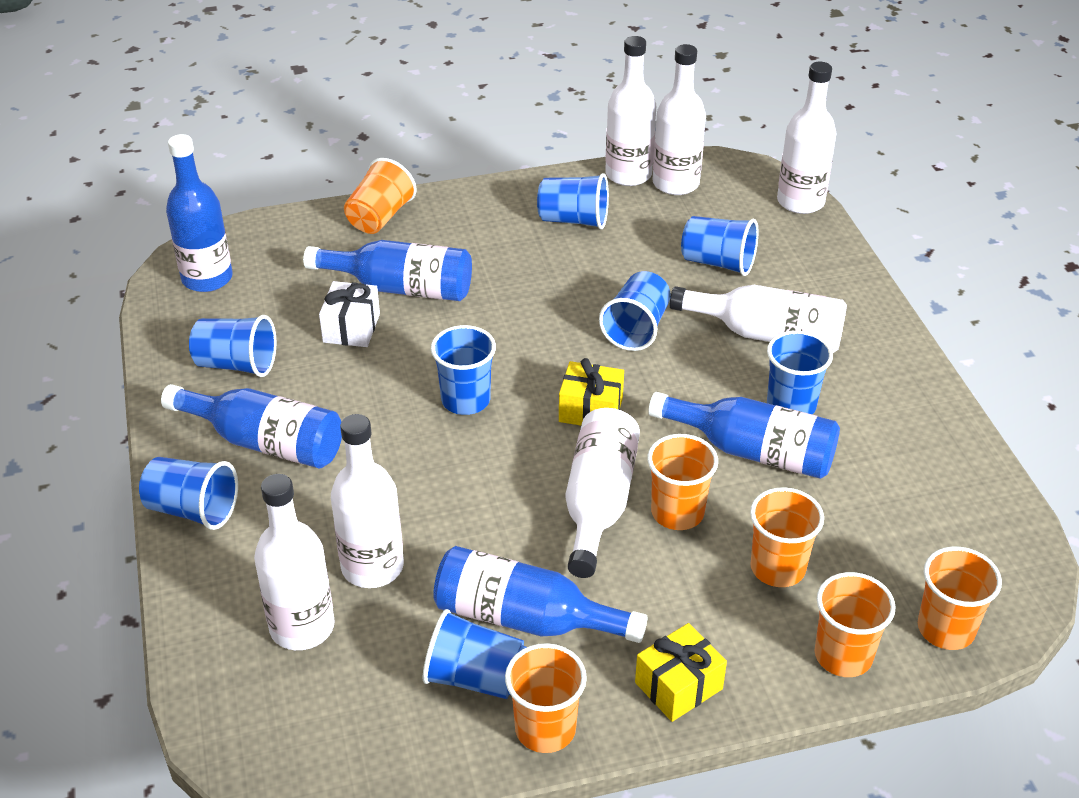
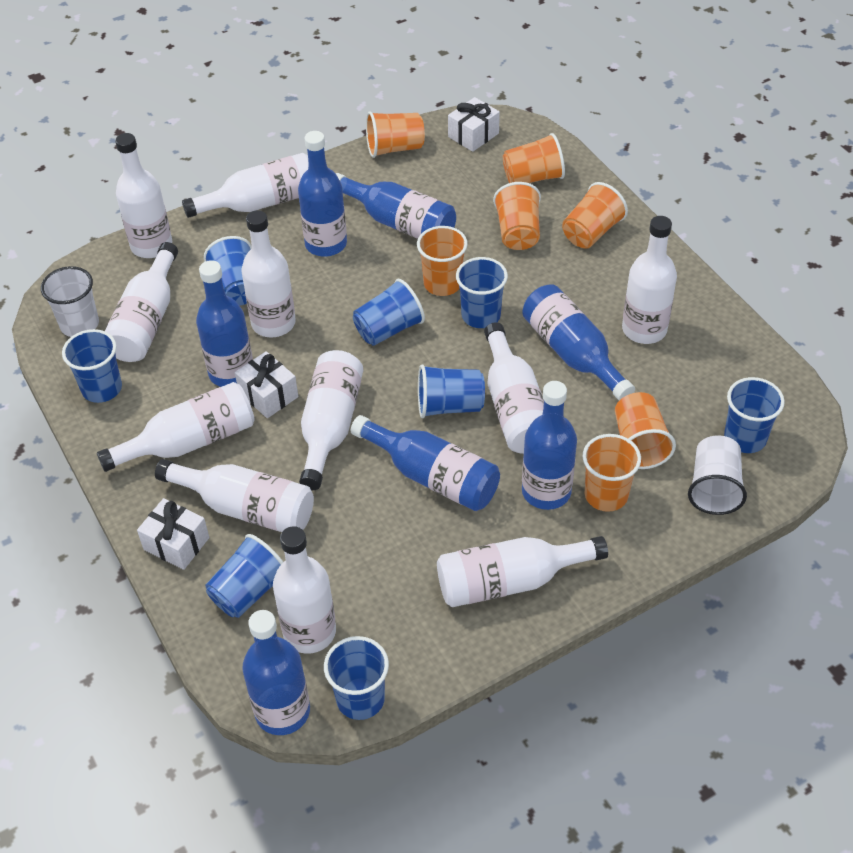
blue bottle: 5 -> 7
orange cup: 6 -> 7
white bottle: 7 -> 11
white cup: 0 -> 2
white gift: 1 -> 3
yellow gift: 2 -> 0

